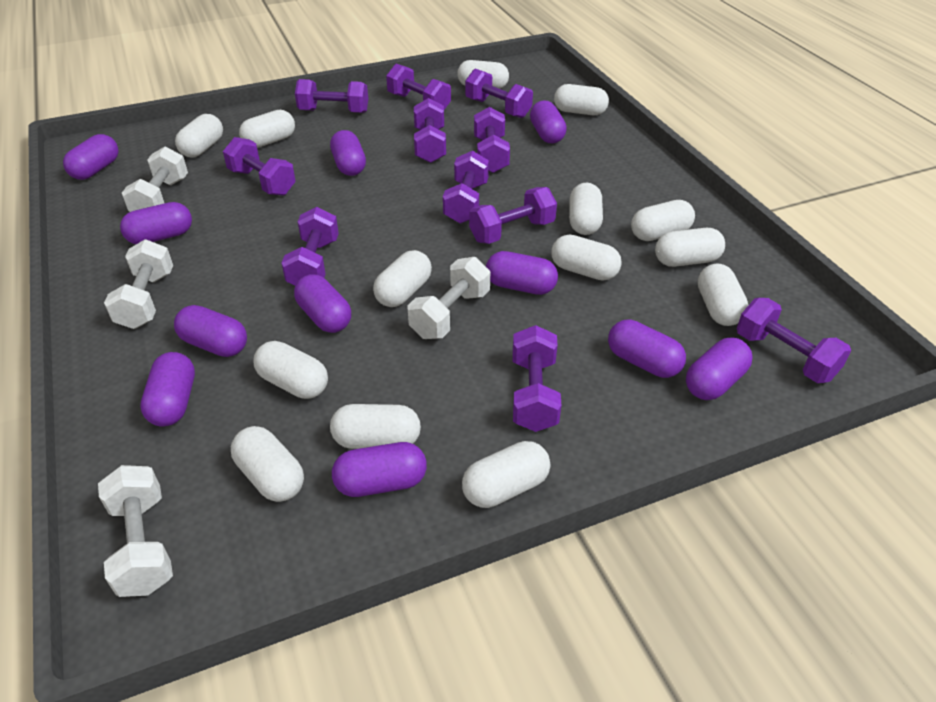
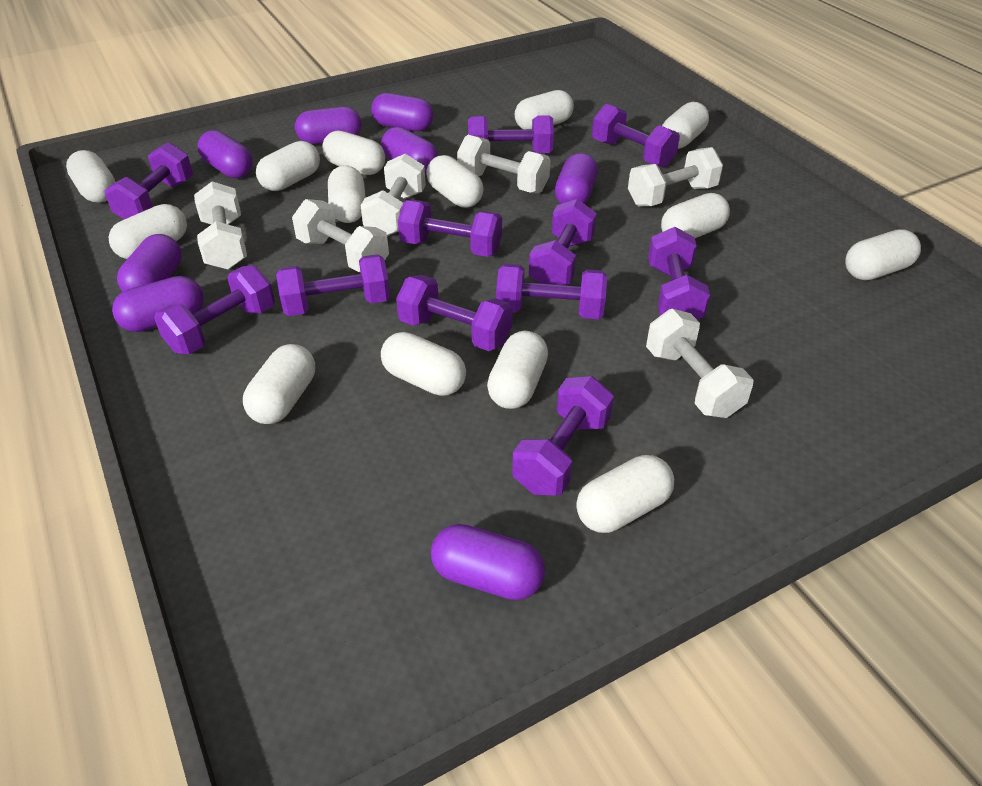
purple capsule: 11 -> 8
white dumbbell: 4 -> 6

